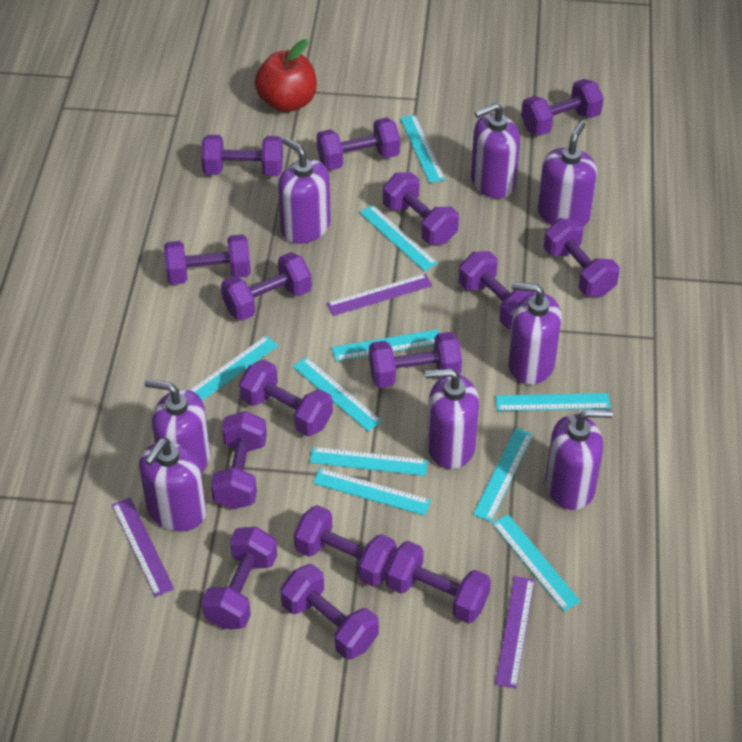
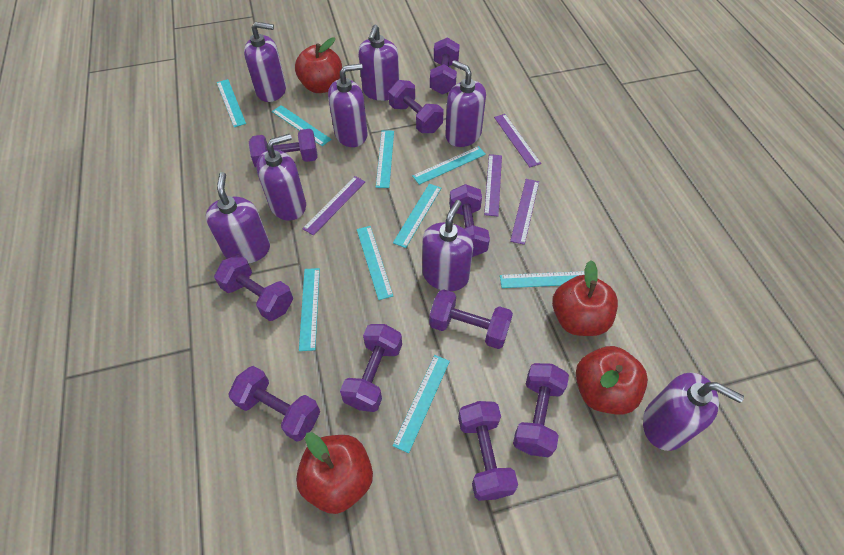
purple dumbbell: 15 -> 10
purple ruler: 3 -> 4
red apple: 1 -> 4
turquoise ruler: 10 -> 9

